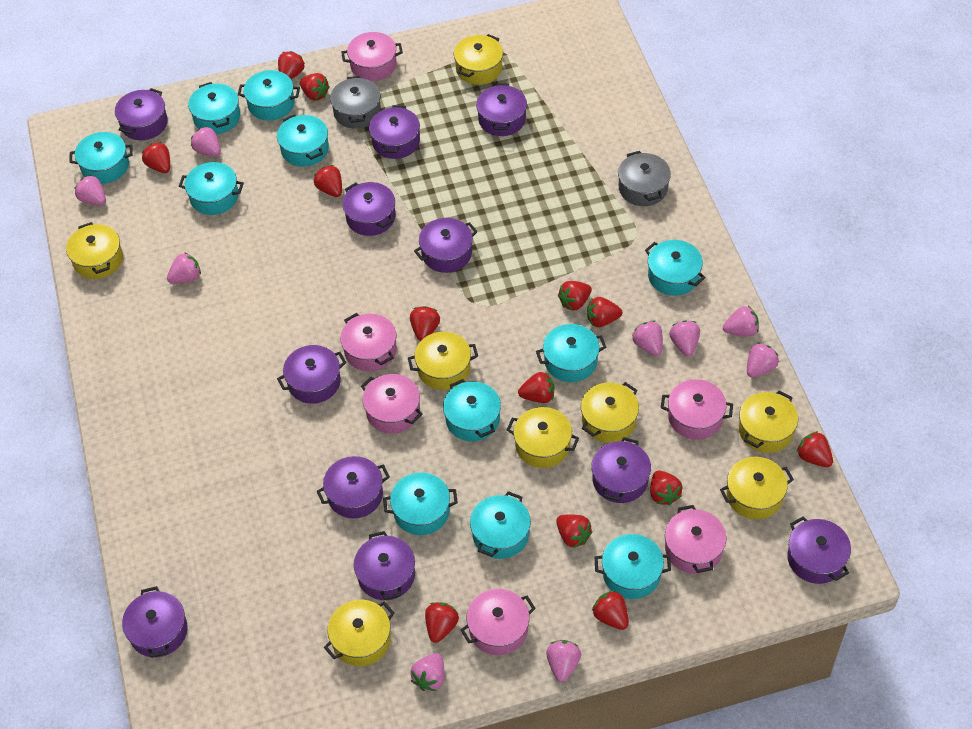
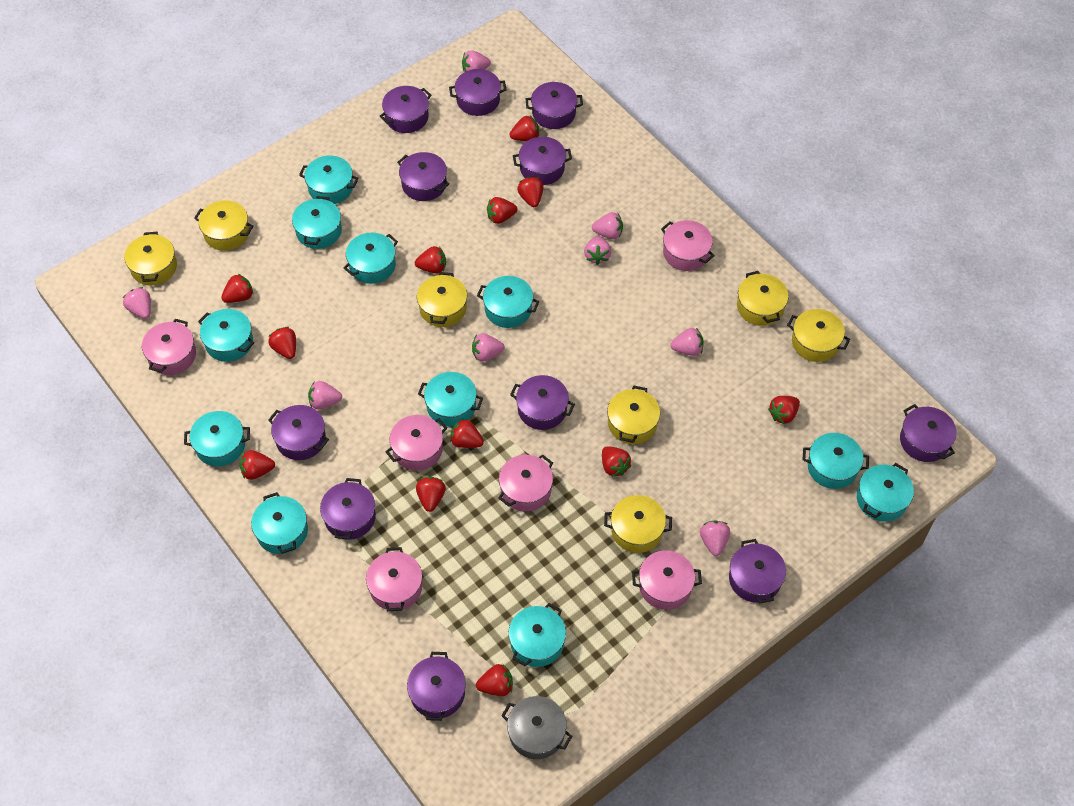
grey pot: 2 -> 1
pink strawberry: 9 -> 8
red strawberry: 13 -> 12
yellow pot: 8 -> 7

